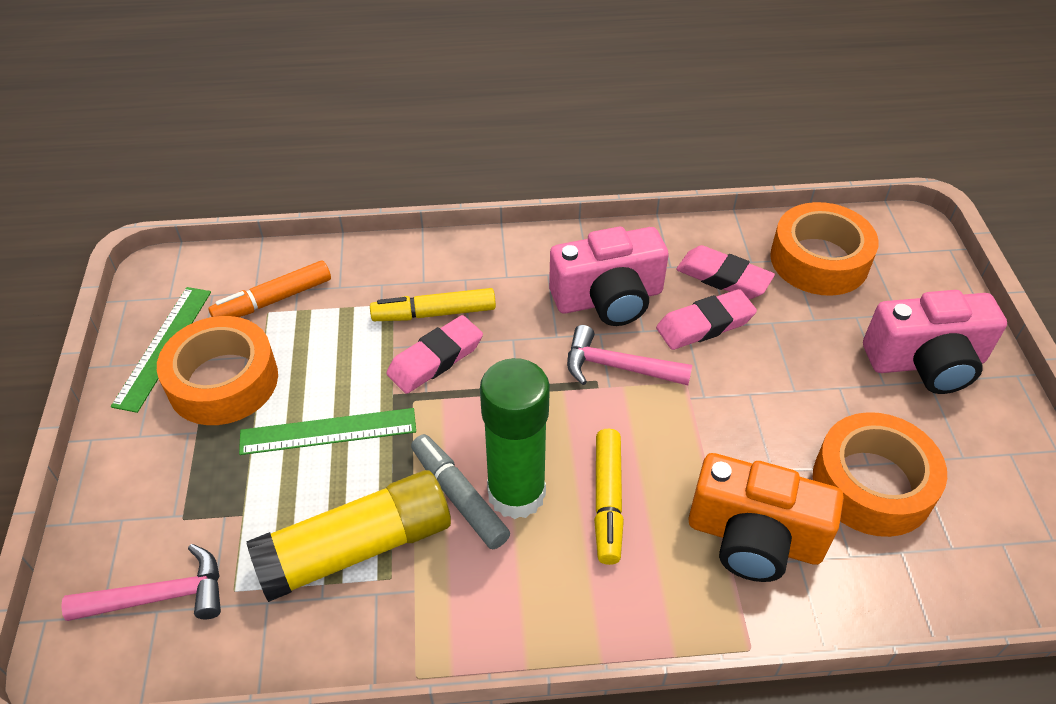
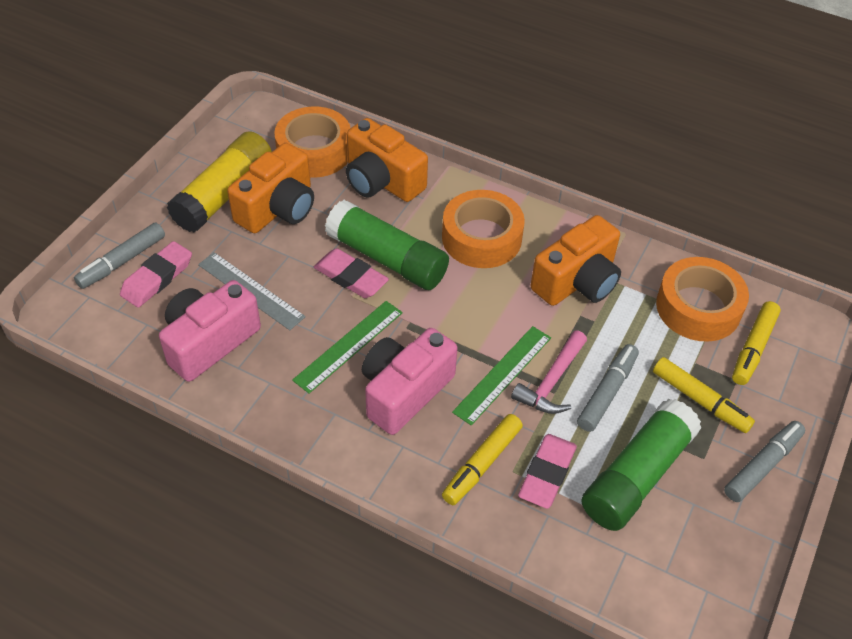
green glue stick: 1 -> 2
grey marker: 1 -> 3
grey ruler: 0 -> 1
orange camera: 1 -> 3
orange marker: 1 -> 0
pink hammer: 2 -> 1
yellow marker: 2 -> 3

